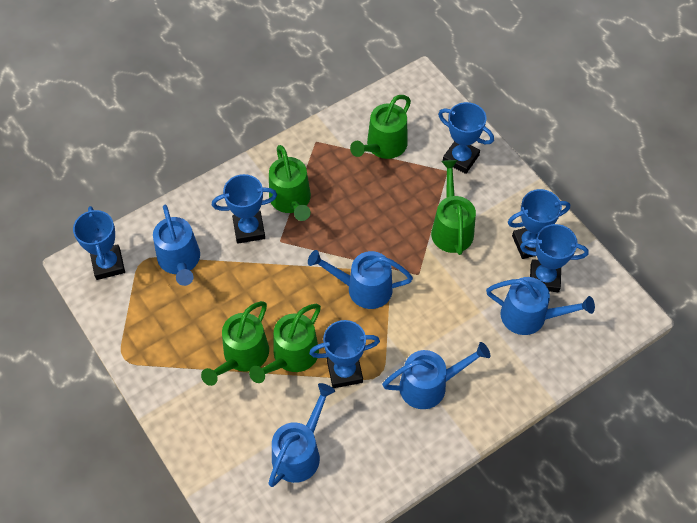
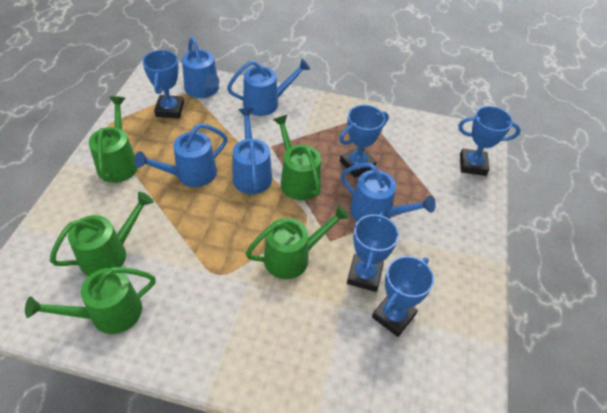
blue trophy: 6 -> 5

